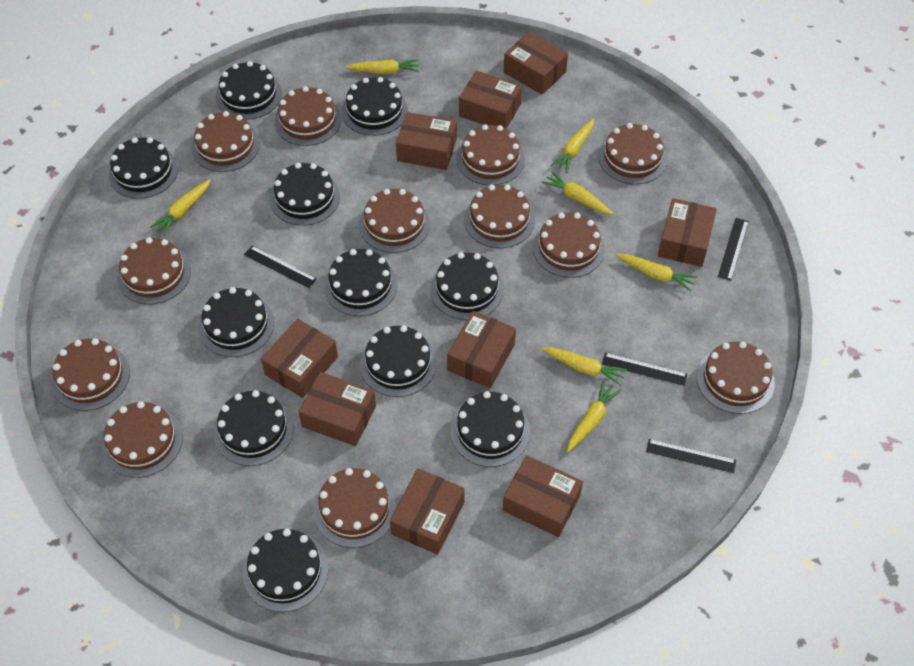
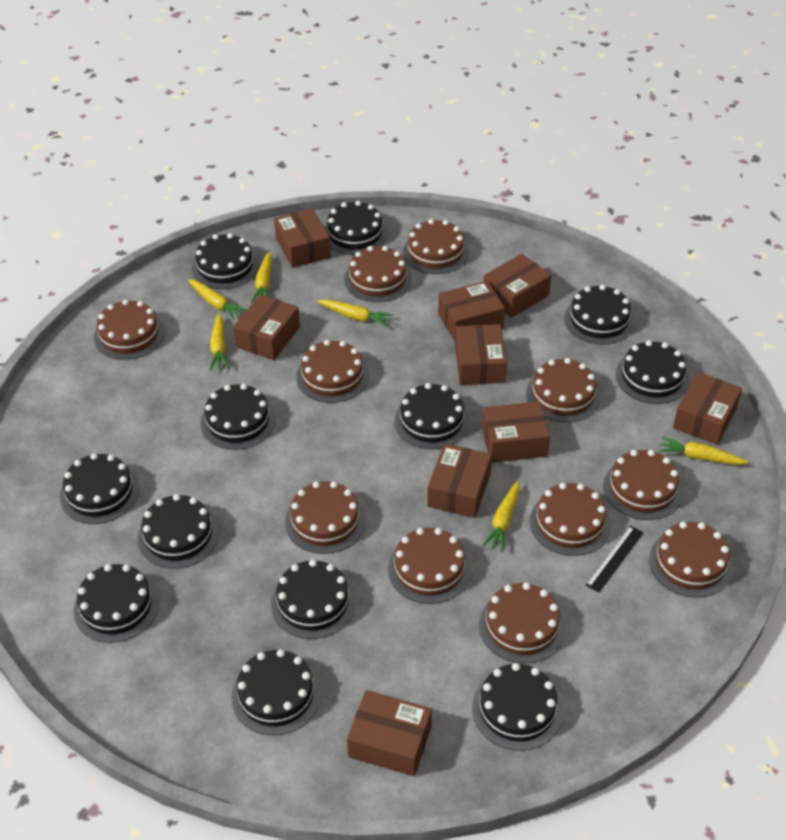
black cake: 11 -> 12
black ruler: 4 -> 1
brown cake: 12 -> 11
yellow carrot: 7 -> 6

